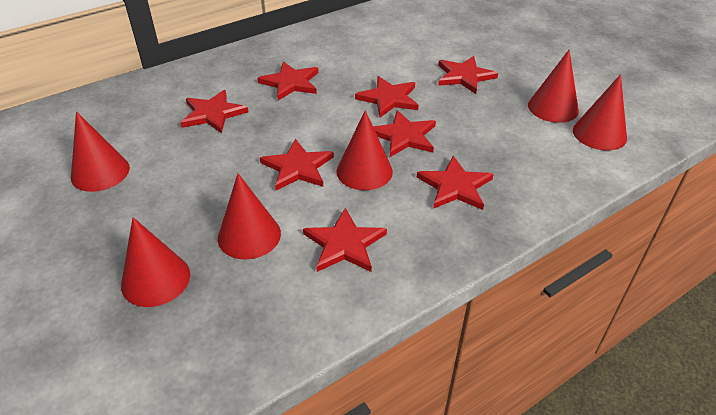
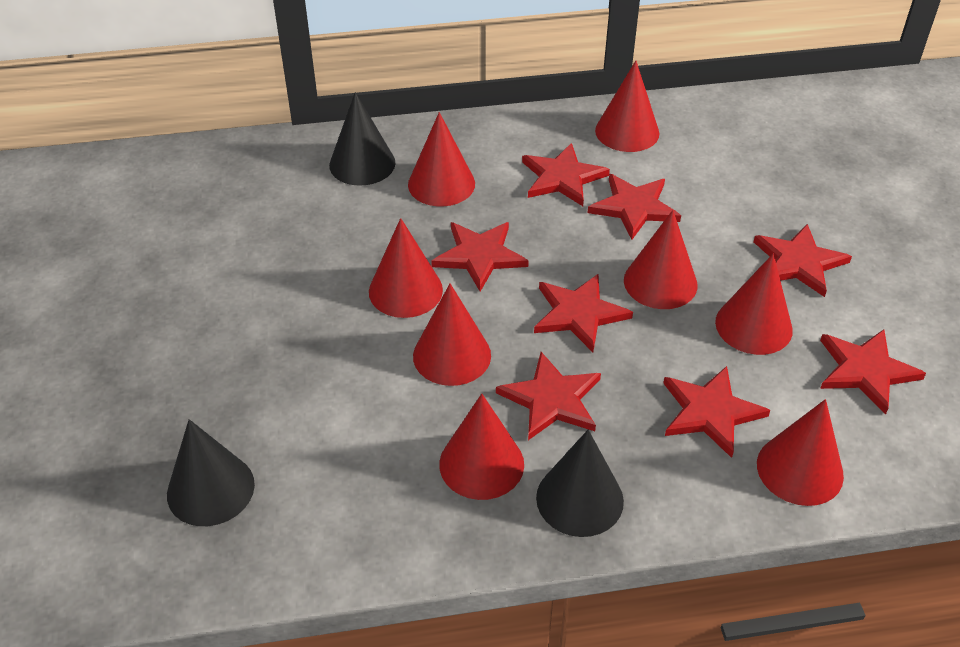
black cone: 0 -> 3
red cone: 6 -> 8

